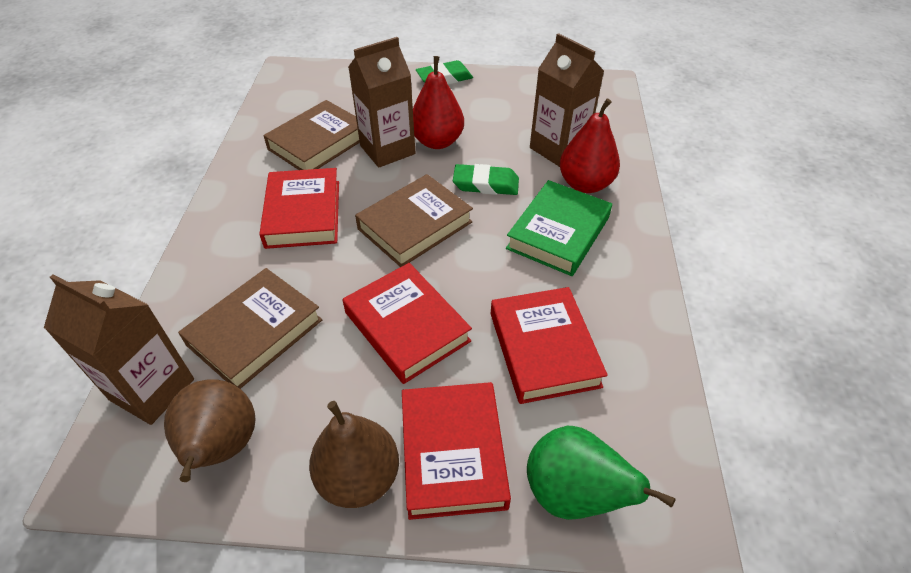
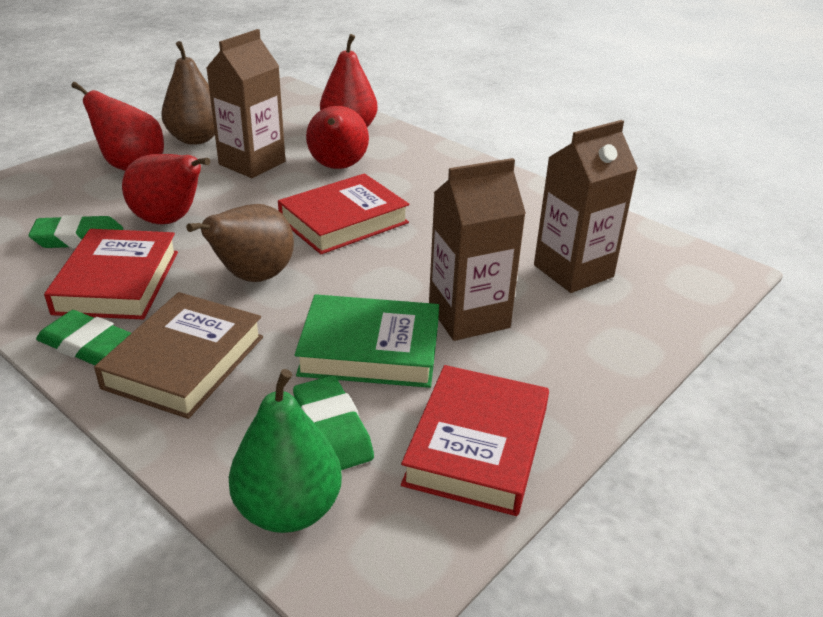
brown book: 3 -> 1
green eraser: 2 -> 3
red book: 4 -> 3
red pear: 2 -> 4

